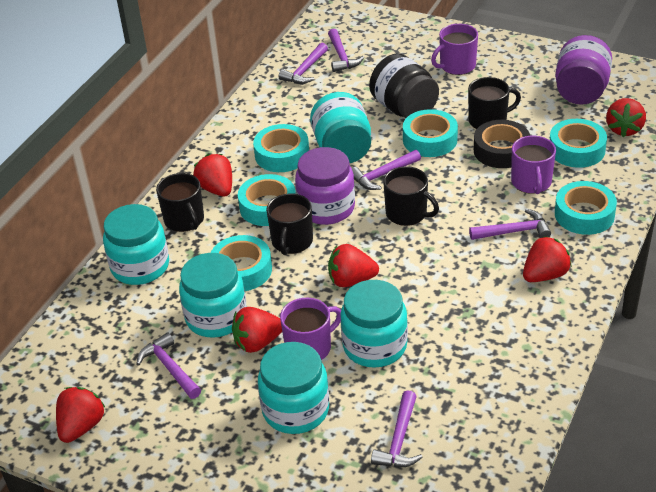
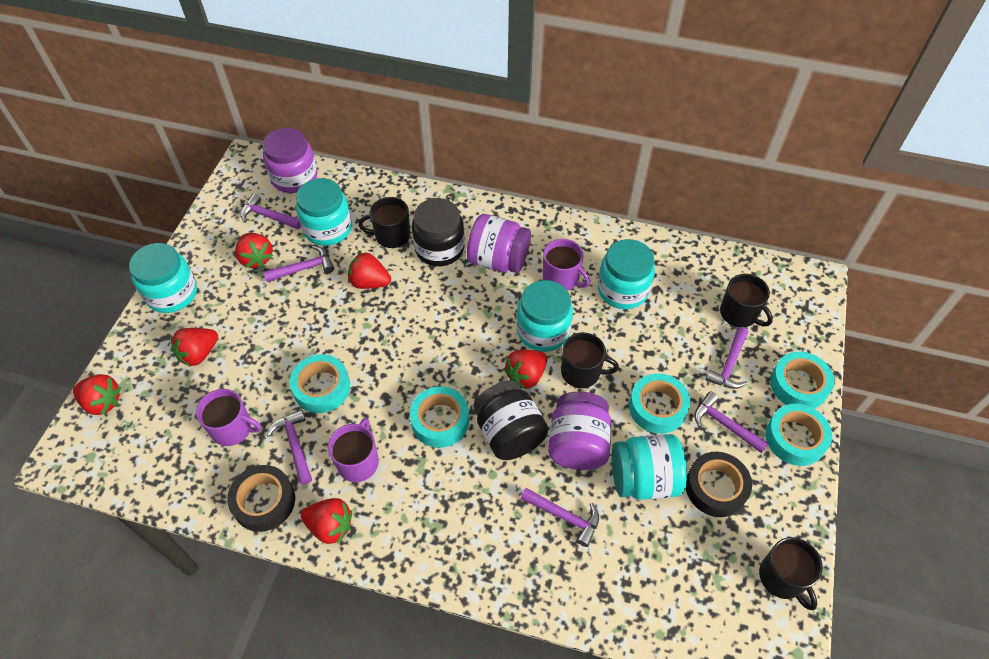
black jar: 1 -> 2
black tape: 1 -> 2
purple jar: 2 -> 3
turquoise tape: 6 -> 5

